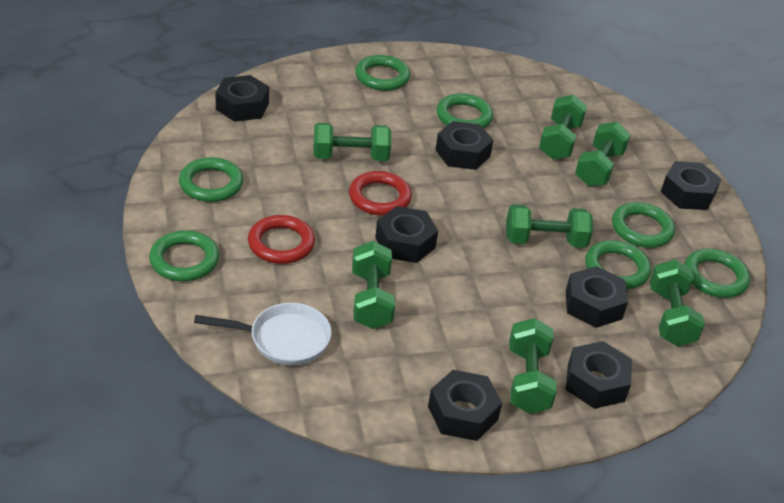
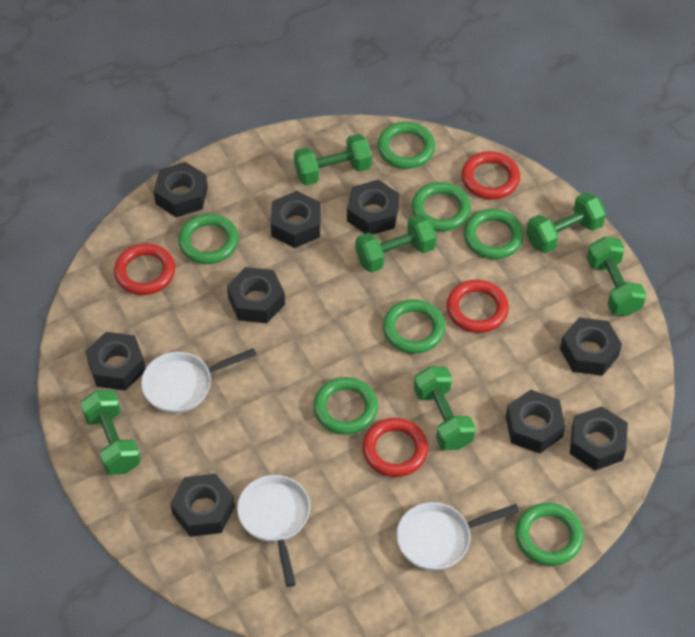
black nut: 7 -> 9
green dumbbell: 7 -> 6
red ring: 2 -> 4
white pan: 1 -> 3

